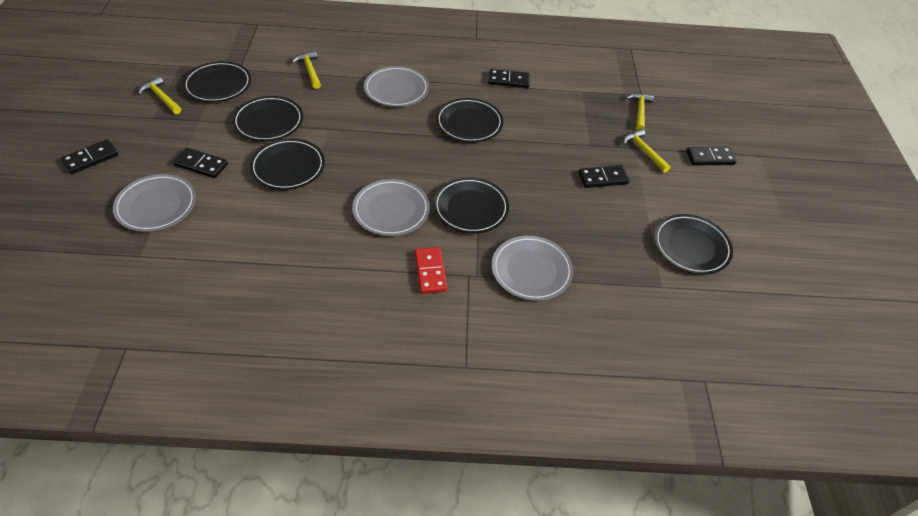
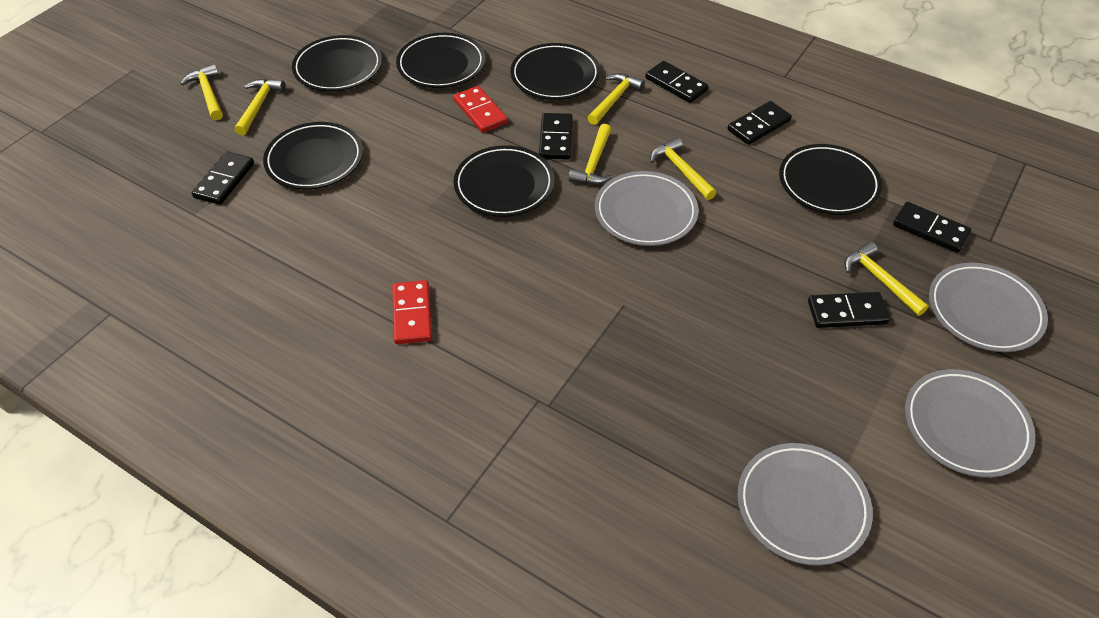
black domino: 5 -> 6
red domino: 1 -> 2
yellow hammer: 4 -> 6

